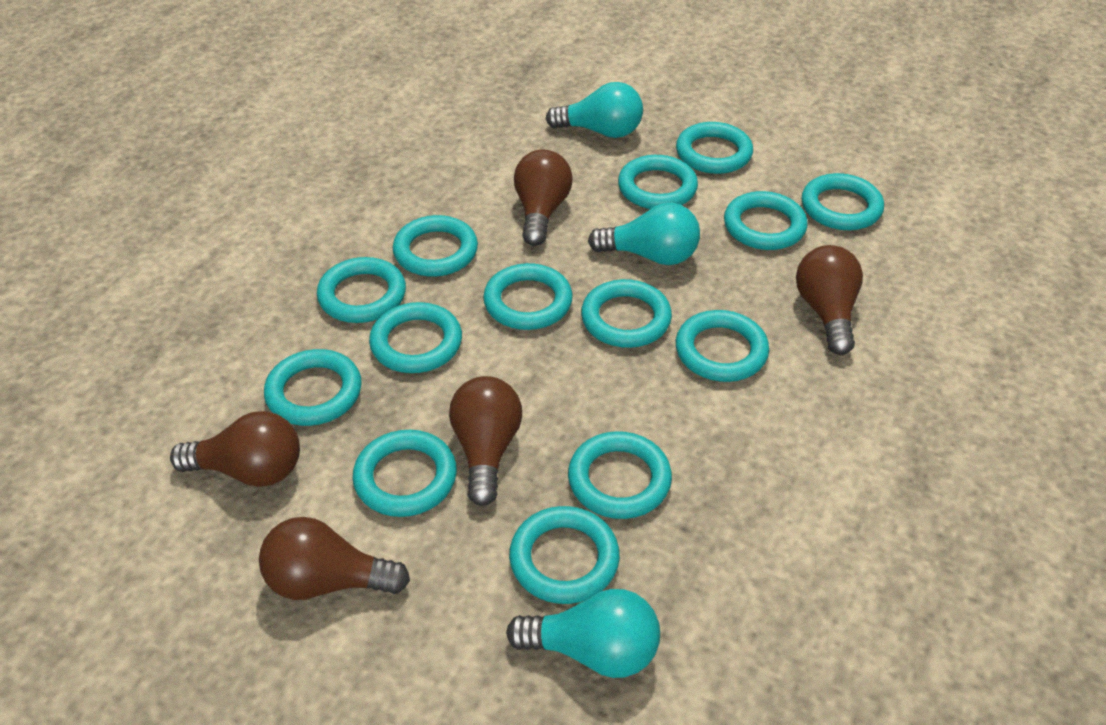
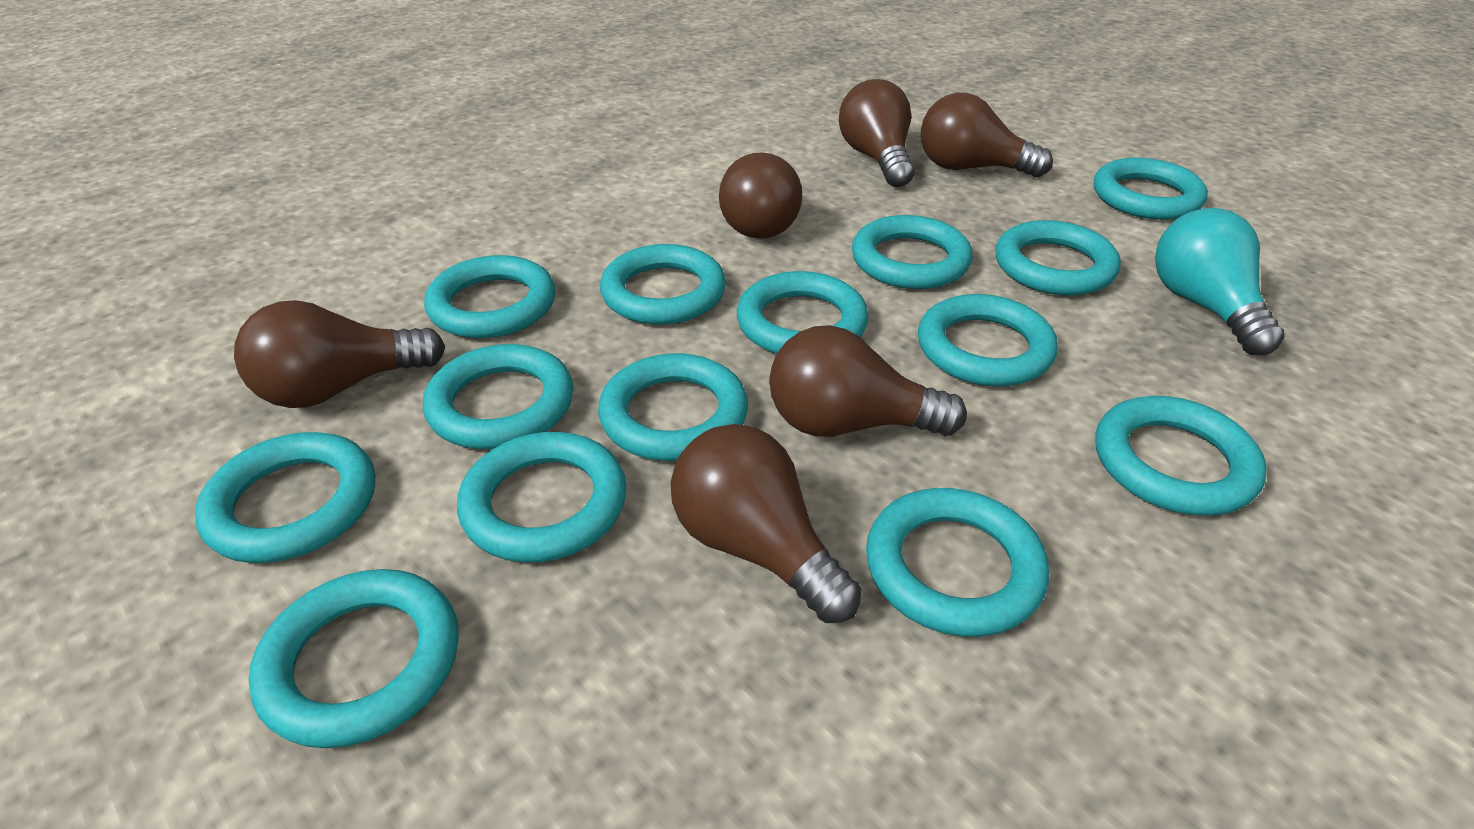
brown light bulb: 5 -> 6
turquoise light bulb: 3 -> 1

